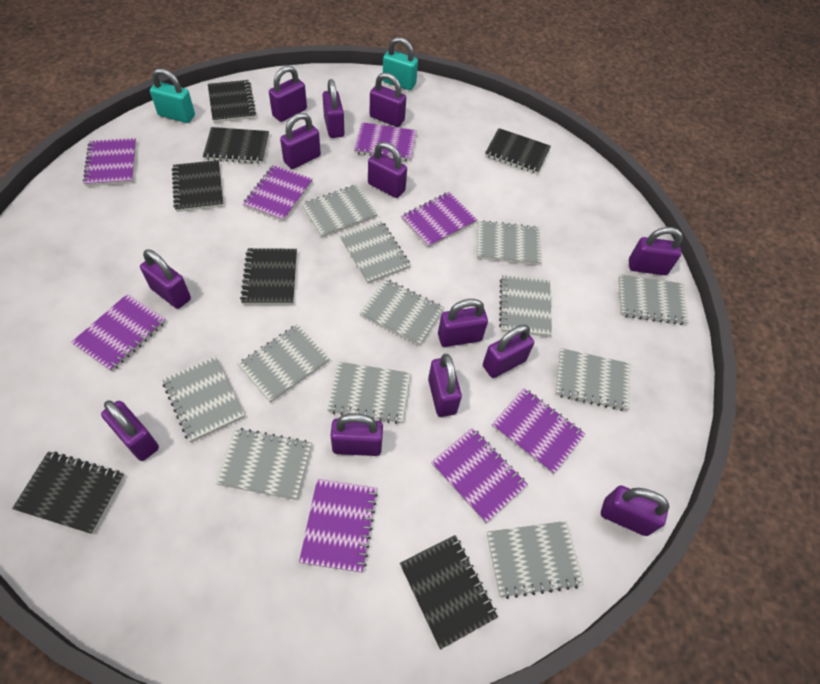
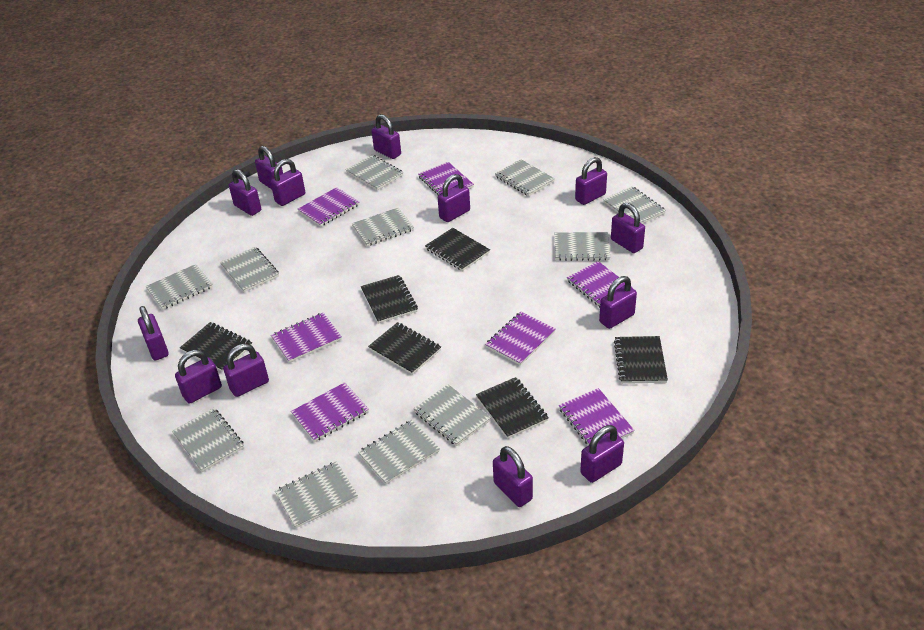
black notebook: 7 -> 6
grey notebook: 12 -> 11
purple notebook: 8 -> 7
turquoise padlock: 2 -> 0

